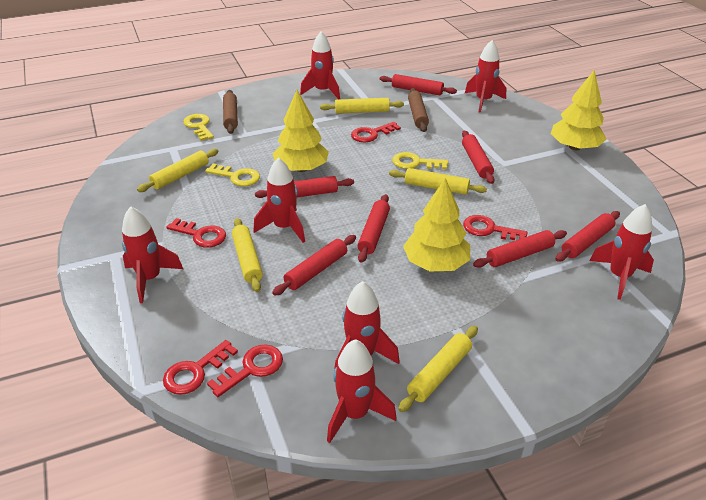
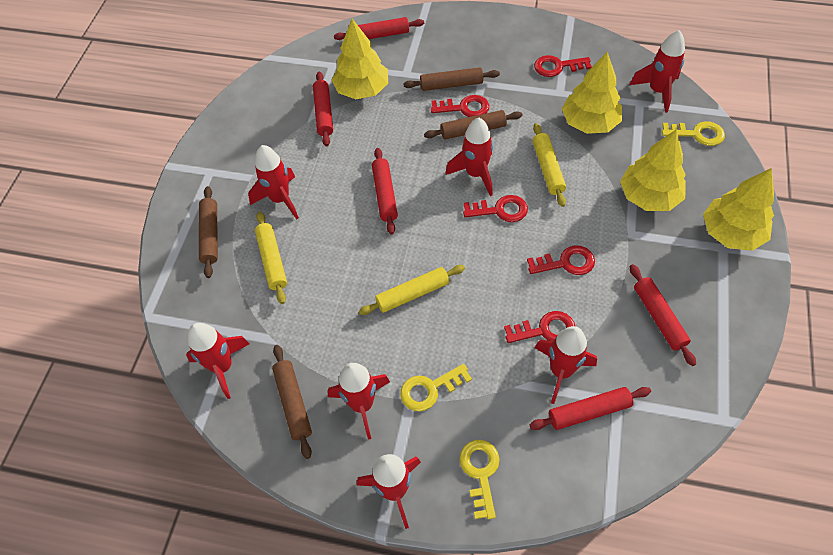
brown rolling pin: 2 -> 4
red rolling pin: 7 -> 5
yellow rolling pin: 5 -> 3
yellow tree: 3 -> 4

